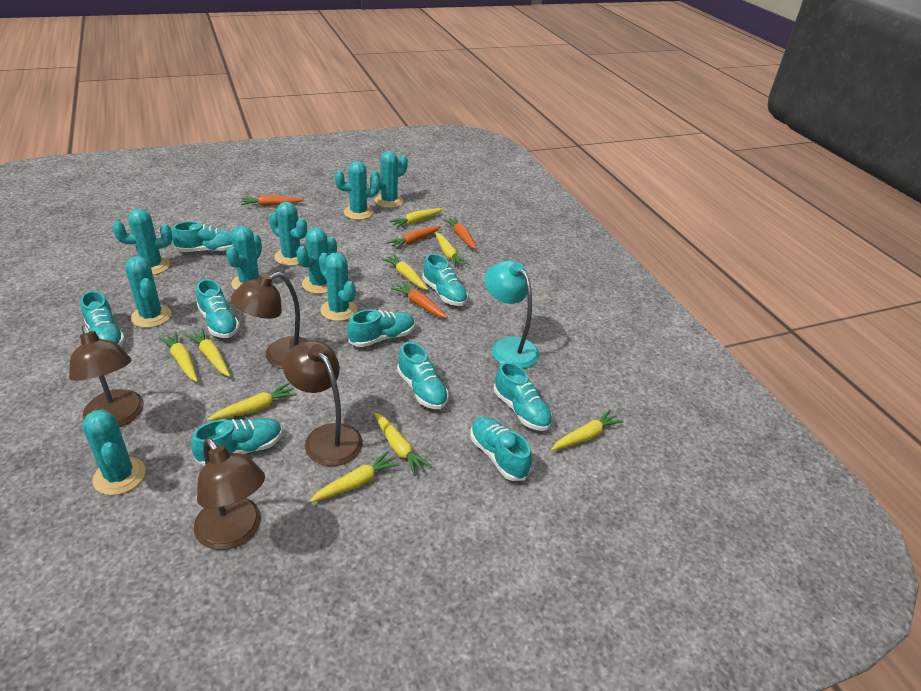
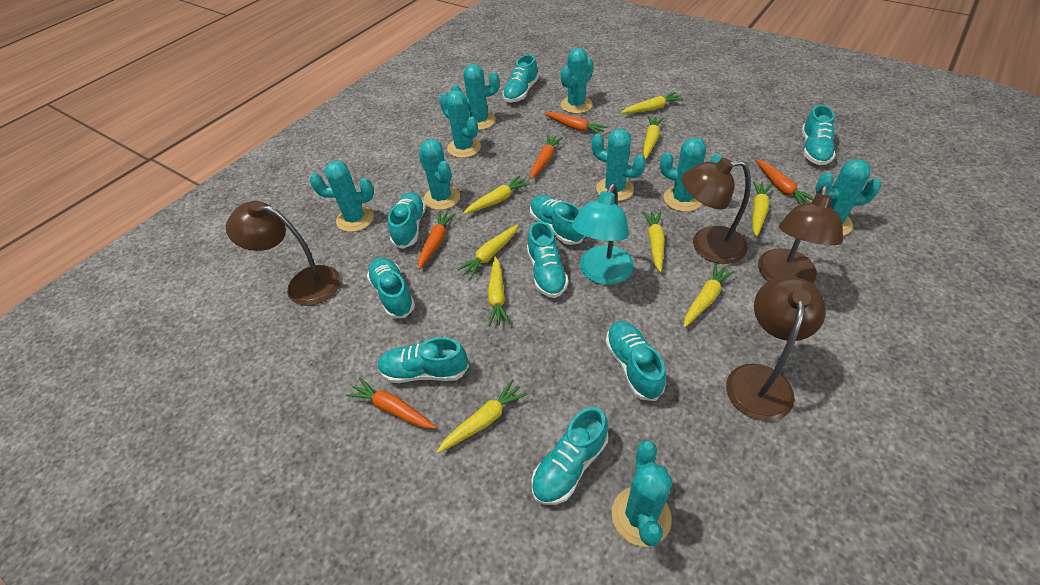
orange carrot: 4 -> 5

